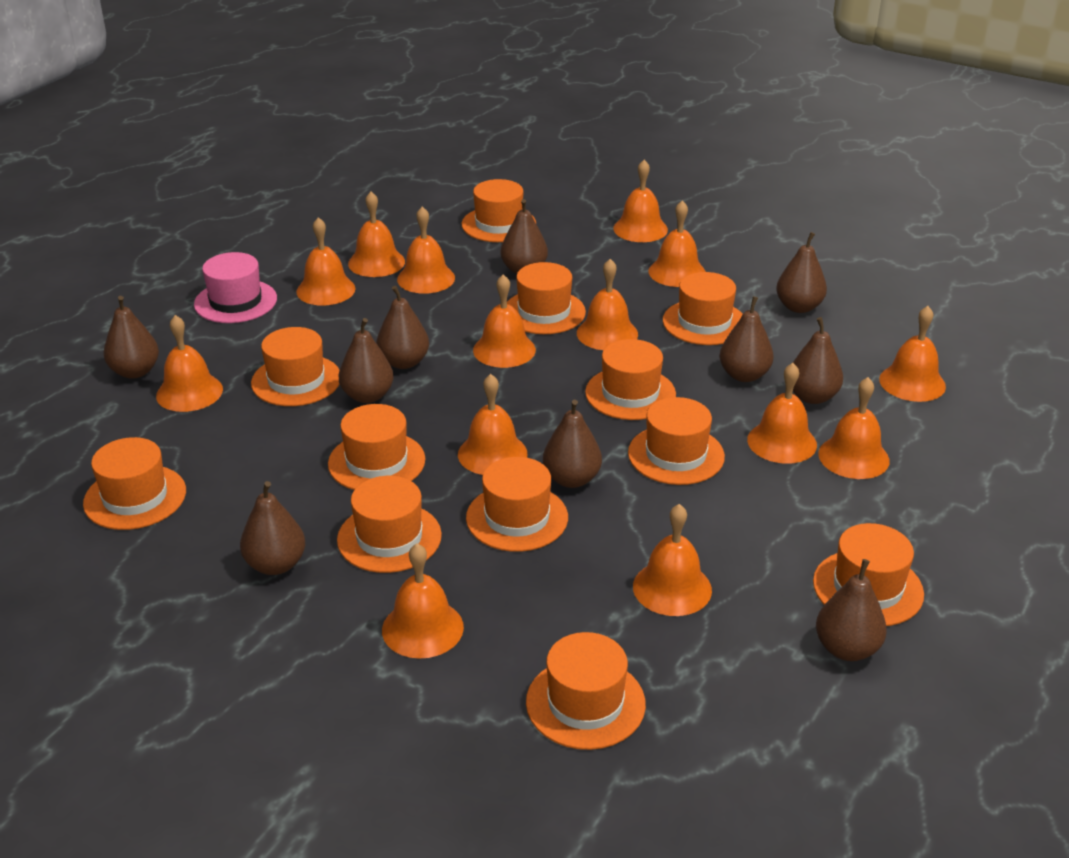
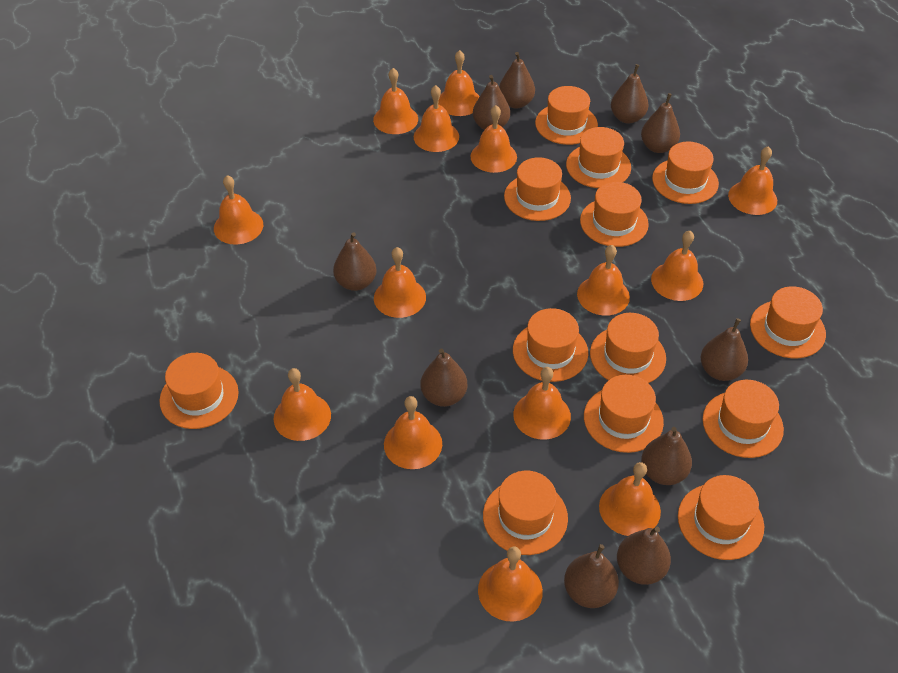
orange hat: 12 -> 13
pink hat: 1 -> 0

